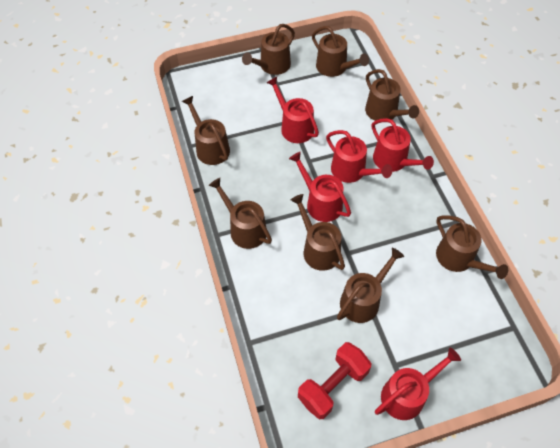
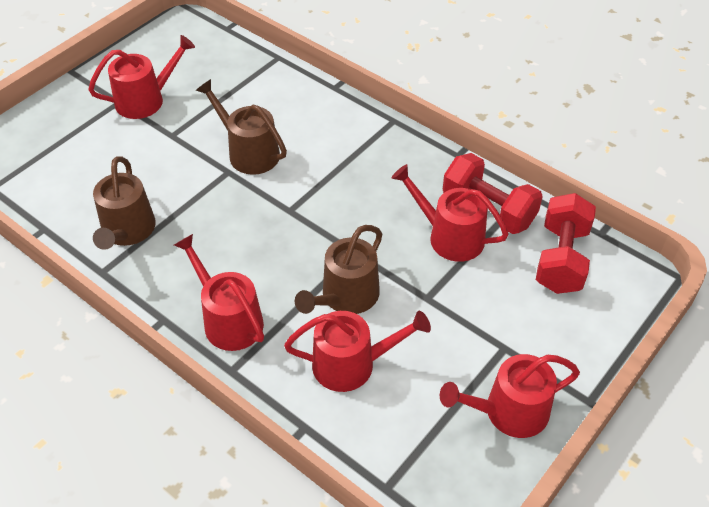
brown watering can: 8 -> 3
red dumbbell: 1 -> 2

